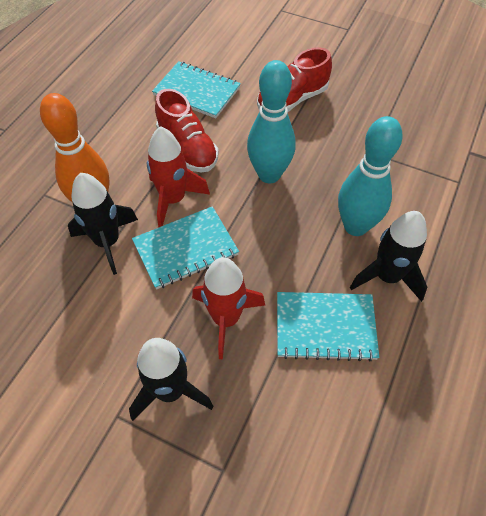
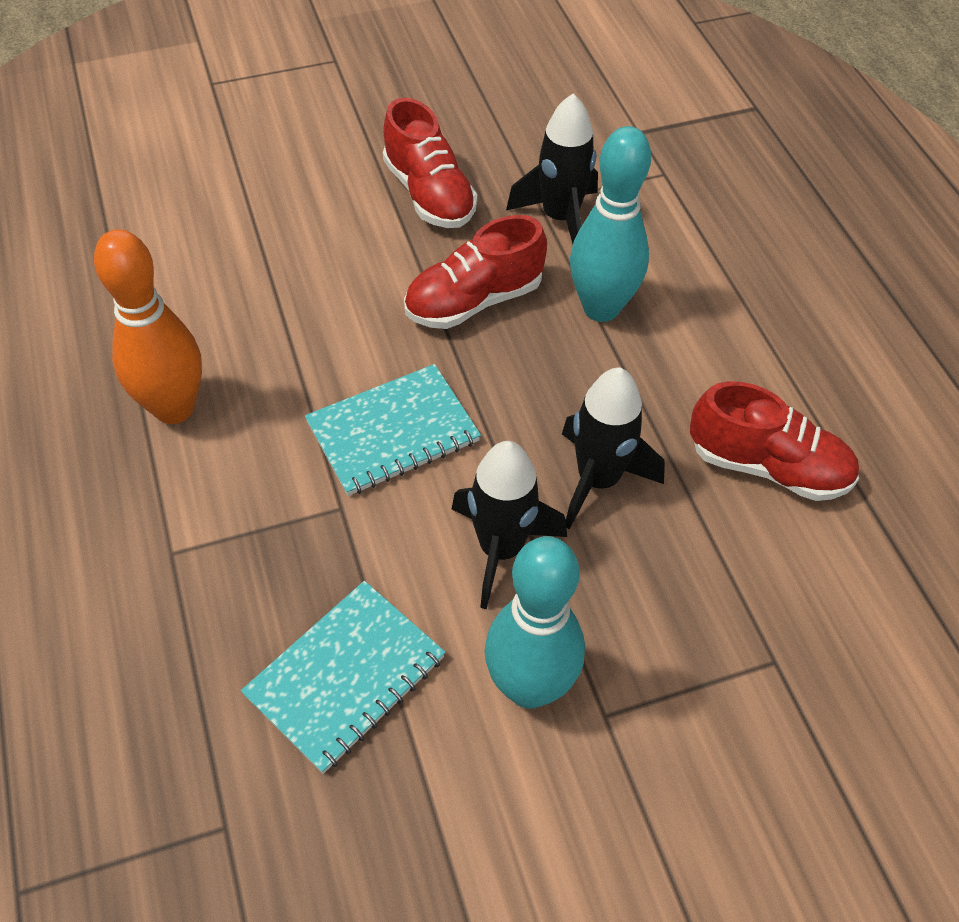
red rocket: 2 -> 0
red shoe: 2 -> 3
turquoise notebook: 3 -> 2

